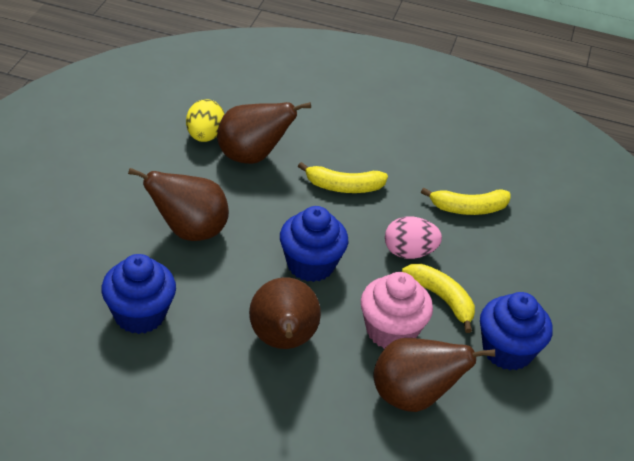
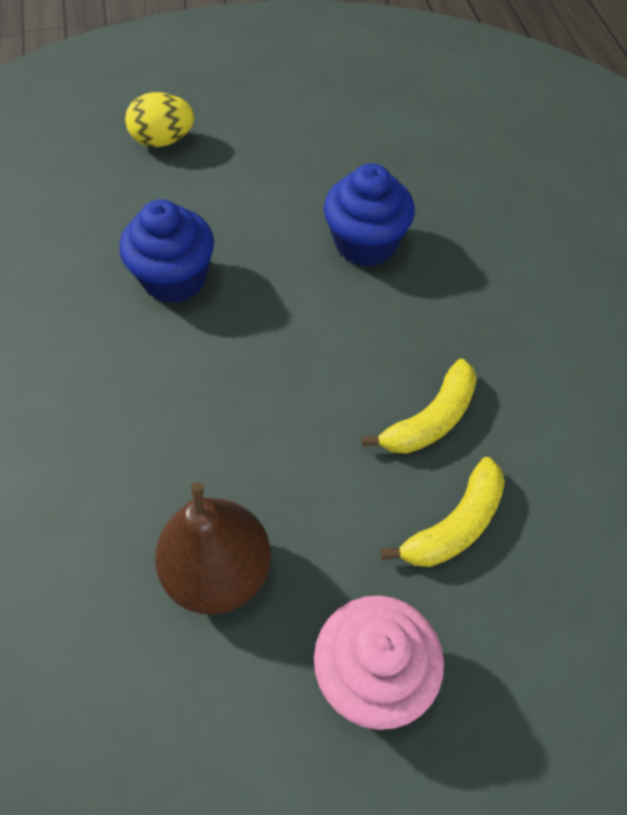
blue cupcake: 3 -> 2
brown pear: 4 -> 1
pink egg: 1 -> 0
yellow banana: 3 -> 2

